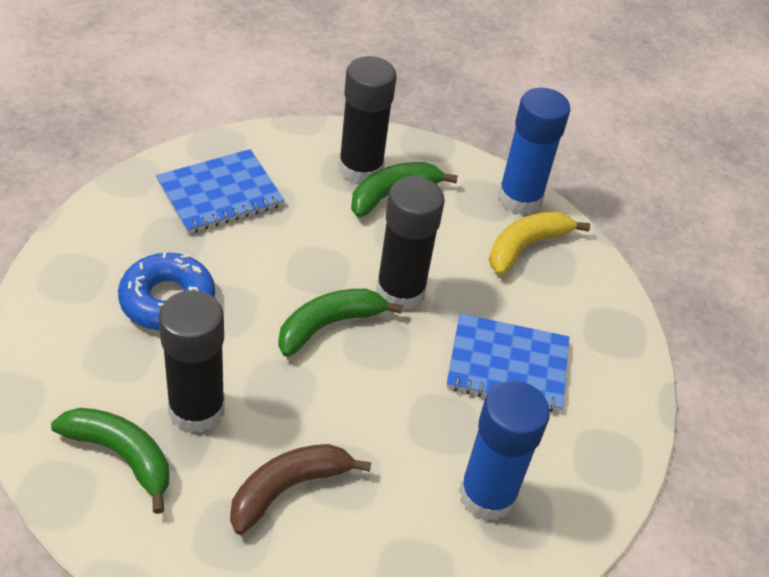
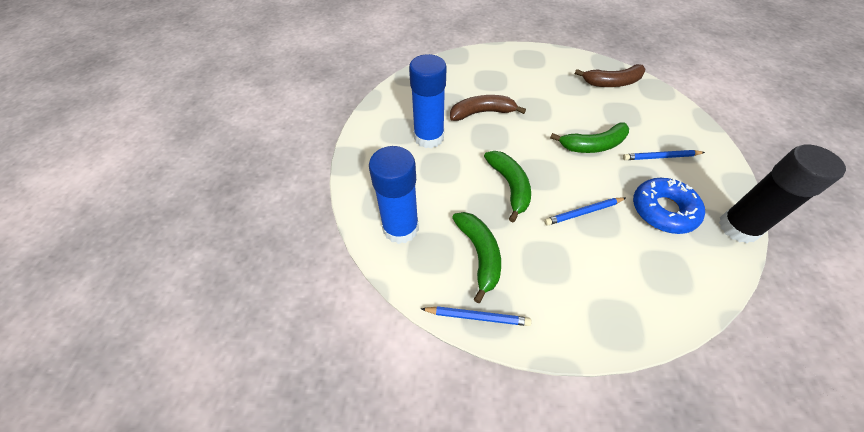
black glue stick: 3 -> 1
blue notebook: 2 -> 0
blue pencil: 0 -> 3
brown banana: 1 -> 2
yellow banana: 1 -> 0

